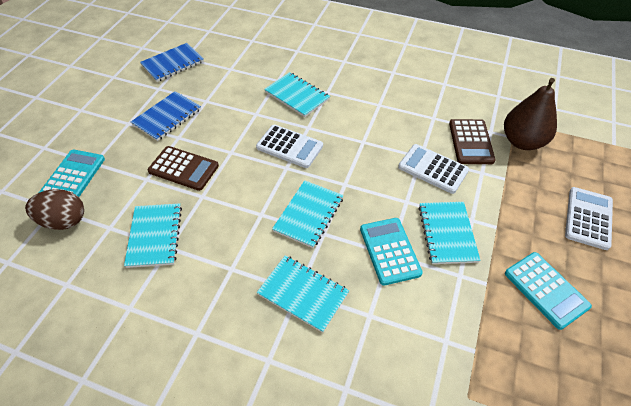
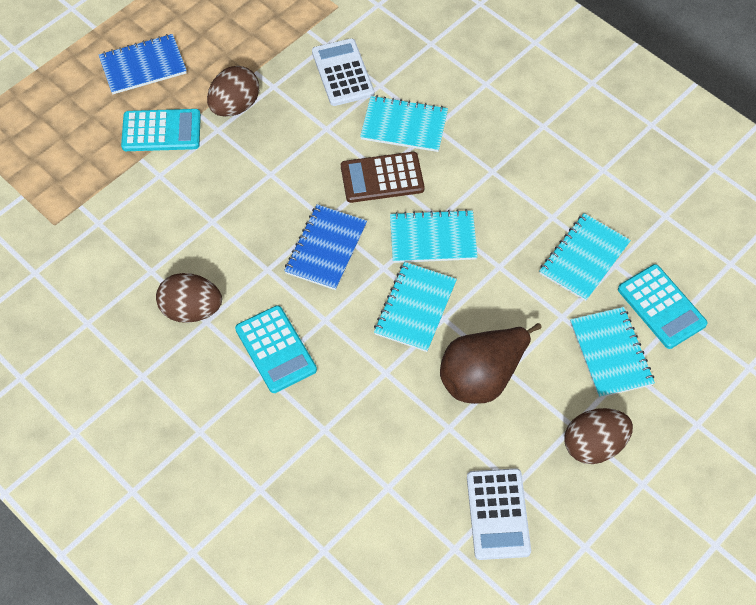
brown calculator: 2 -> 1
brown egg: 1 -> 3
white calculator: 3 -> 2

